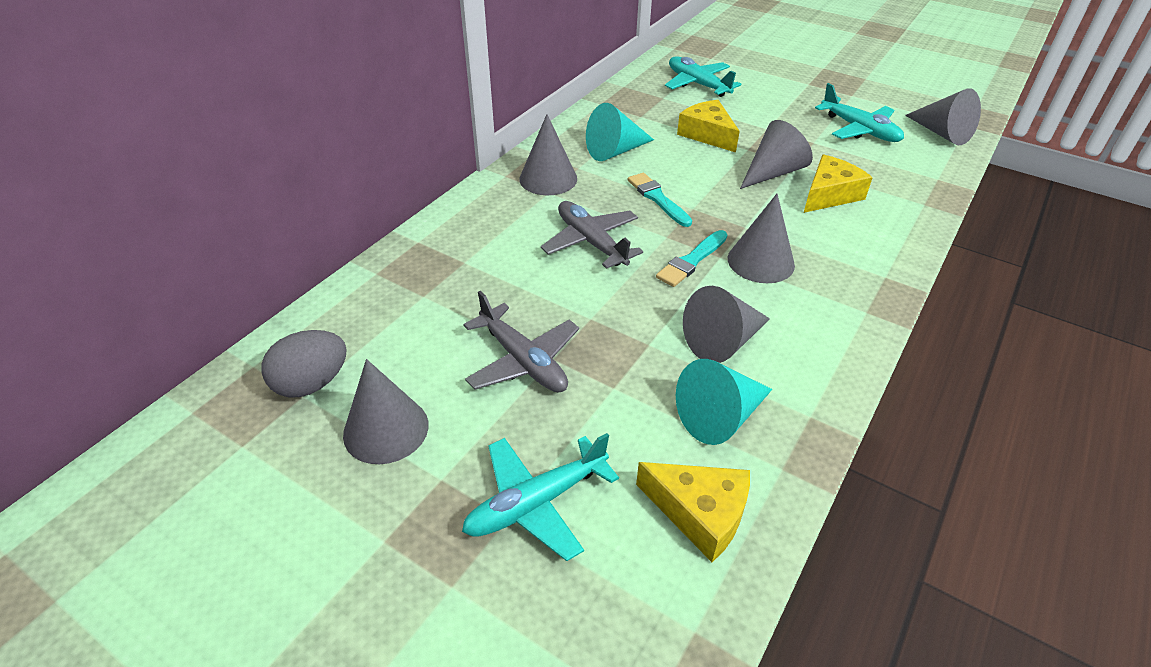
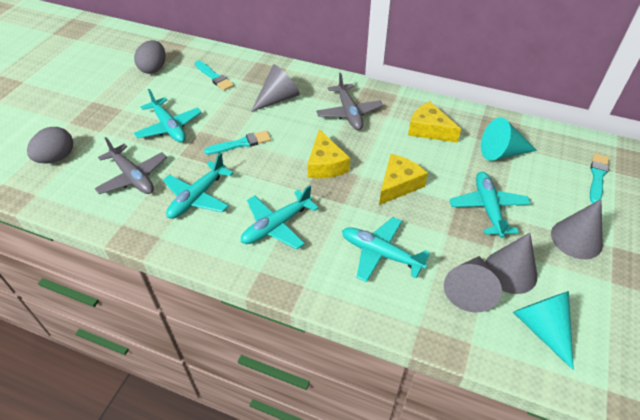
grey cone: 6 -> 4
grey egg: 1 -> 2
turquoise brush: 2 -> 3
turquoise plane: 3 -> 5

